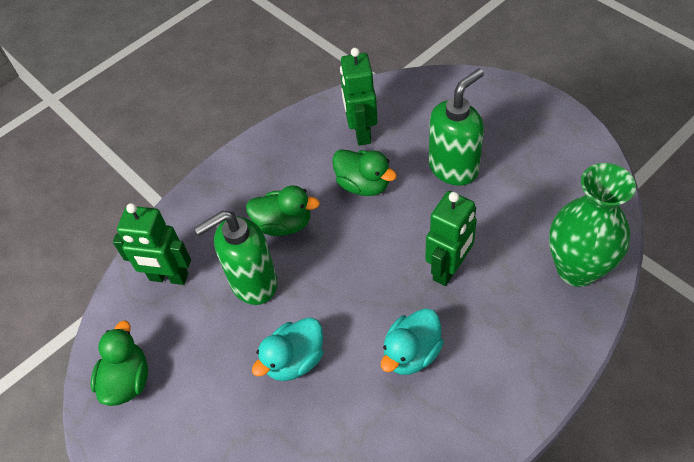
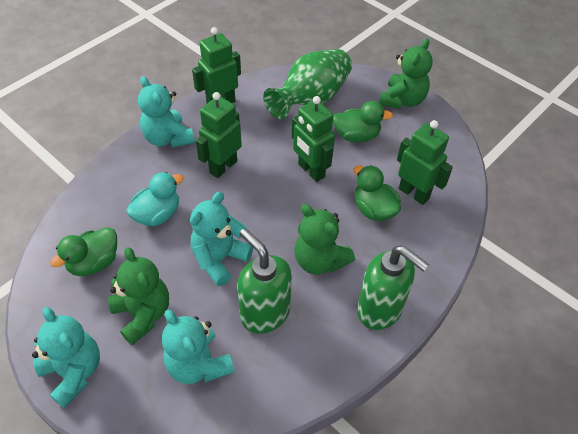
green robot: 3 -> 4
green teddy bear: 0 -> 3
turquoise duck: 2 -> 1
turquoise teddy bear: 0 -> 4

